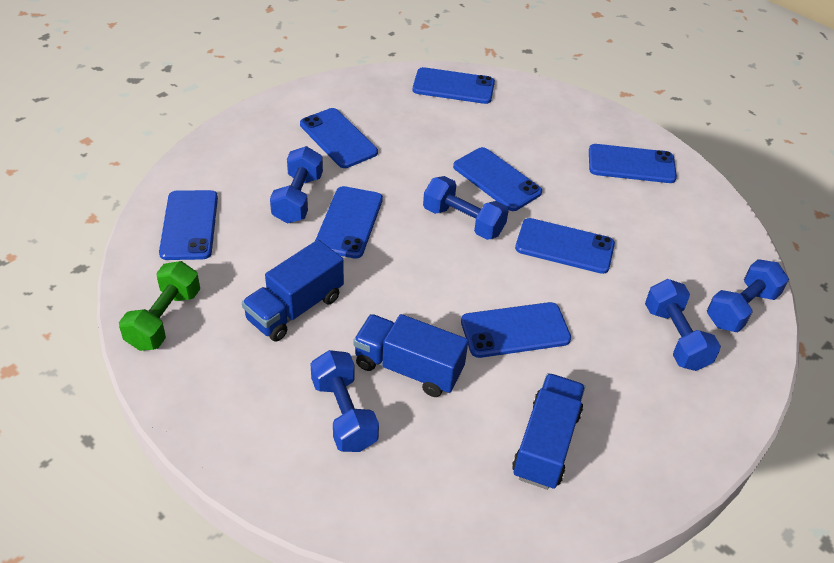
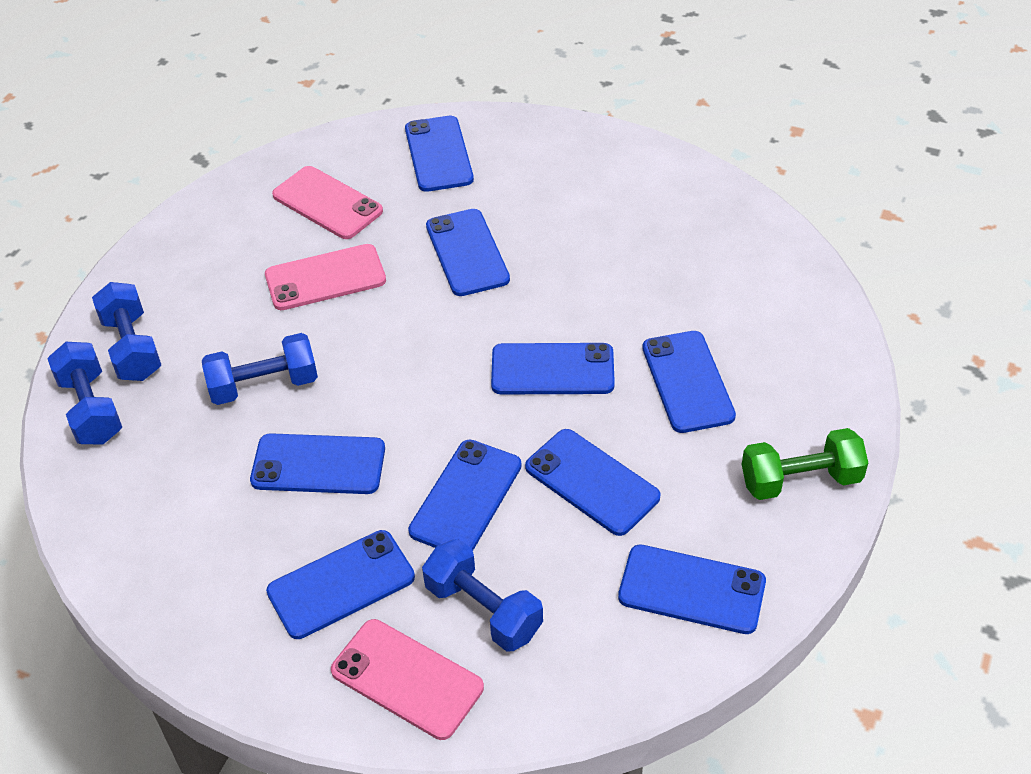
blue dumbbell: 5 -> 4
blue phone: 8 -> 9
blue truck: 3 -> 0
pink phone: 0 -> 3

